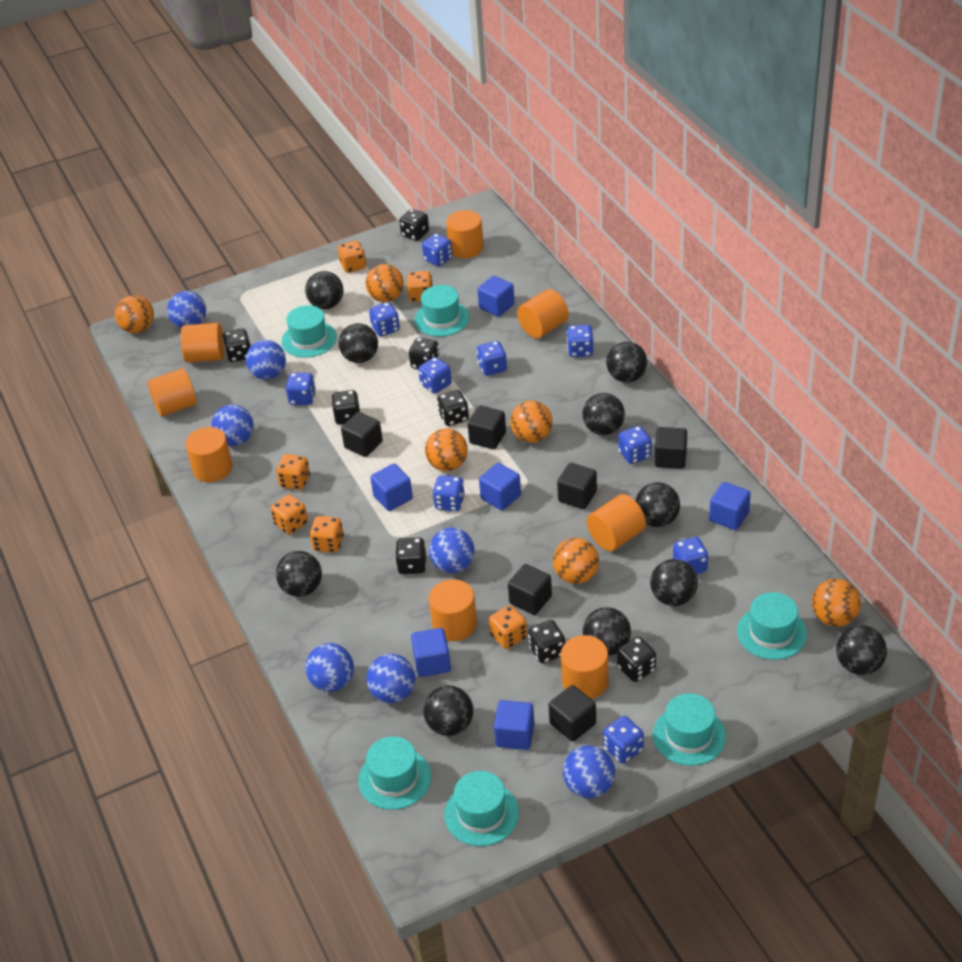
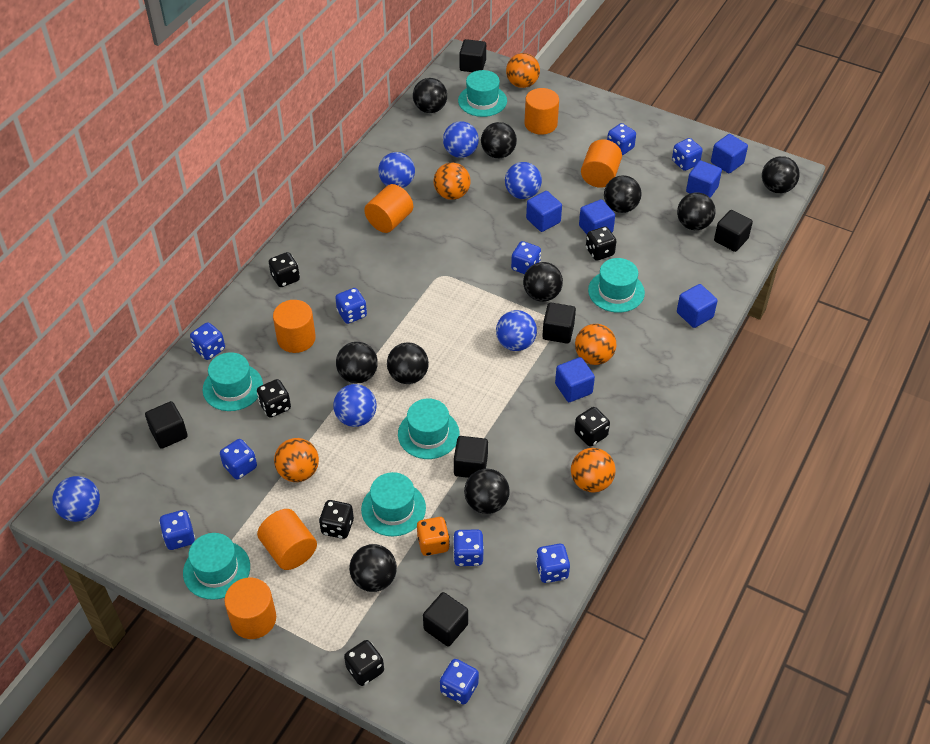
black dice: 8 -> 6
blue ball: 7 -> 6
orange ball: 6 -> 5
orange cylinder: 8 -> 6
orange dice: 6 -> 1

